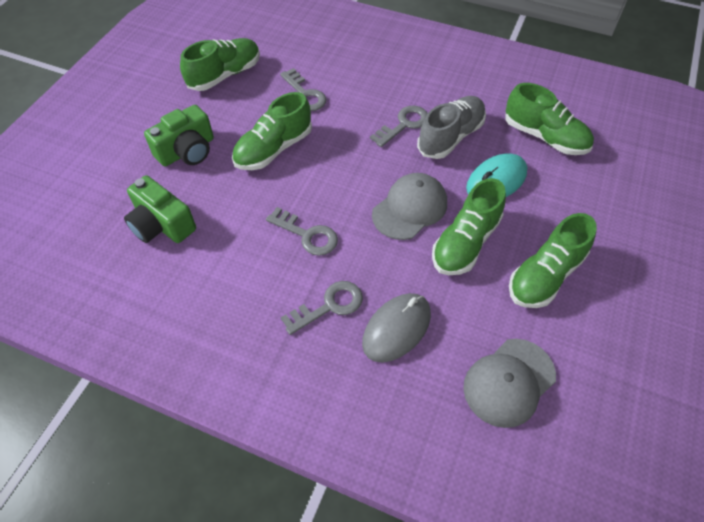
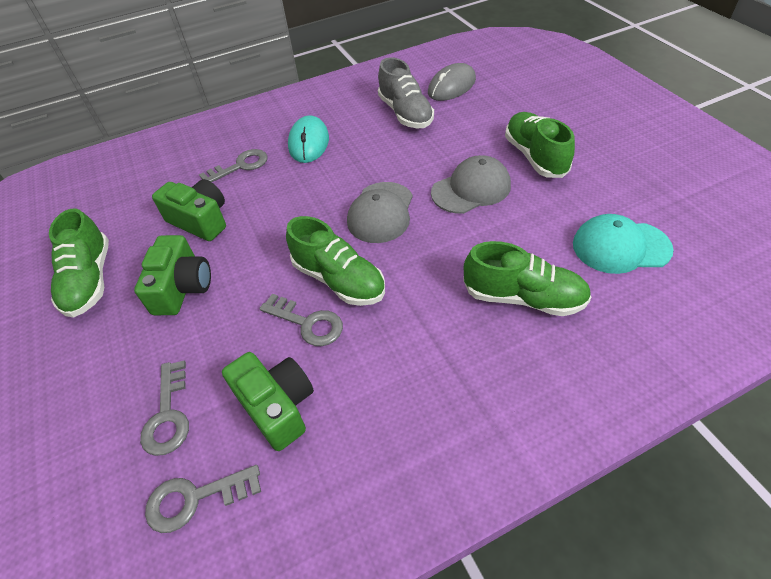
green camera: 2 -> 3
green shoe: 5 -> 4
turquoise cap: 0 -> 1

